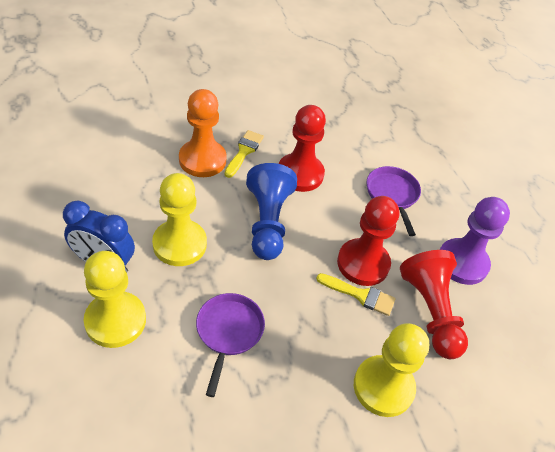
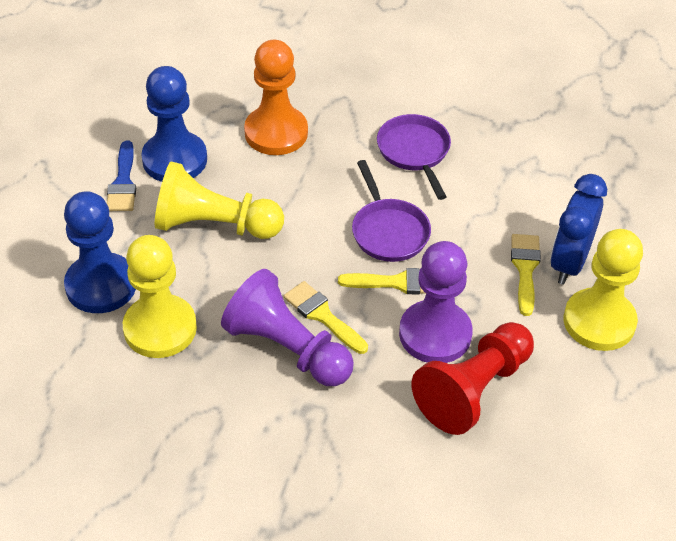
blue brush: 0 -> 1
blue pawn: 1 -> 2
purple pawn: 1 -> 2
red pawn: 3 -> 1
yellow brush: 2 -> 3

